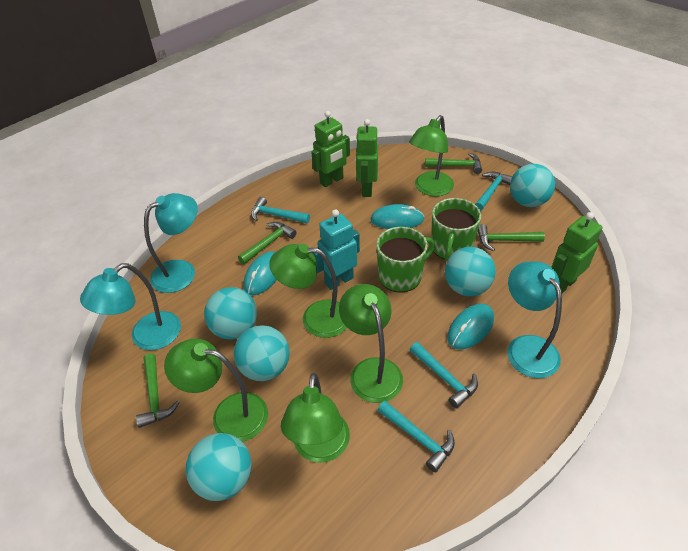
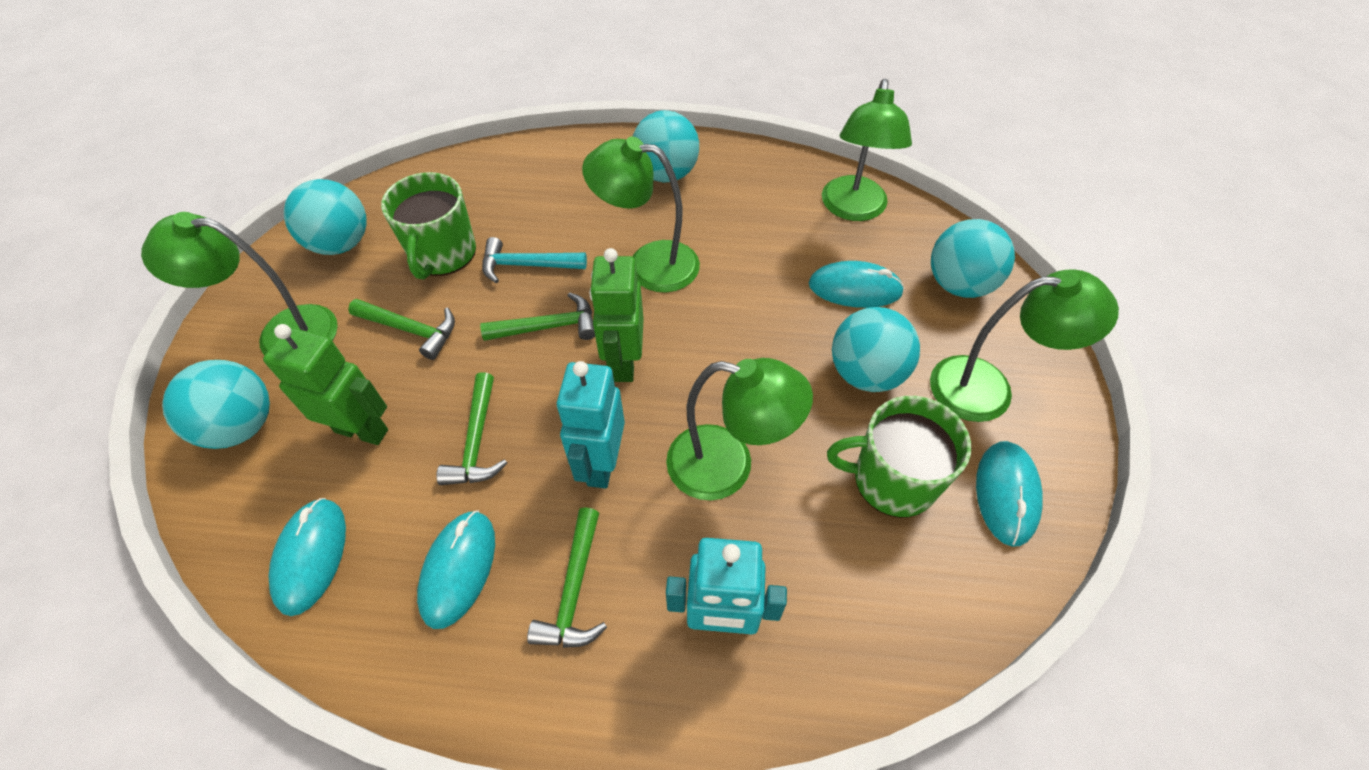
green robot: 3 -> 2
turquoise hammer: 4 -> 1
turquoise lamp: 3 -> 0
turquoise mouse: 3 -> 4
turquoise robot: 1 -> 2

